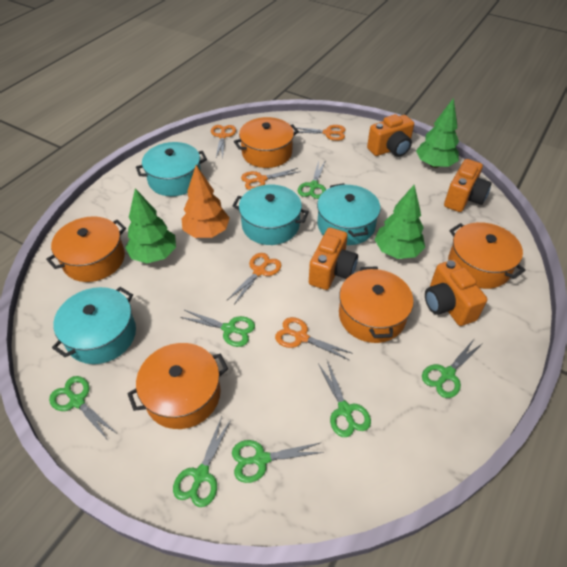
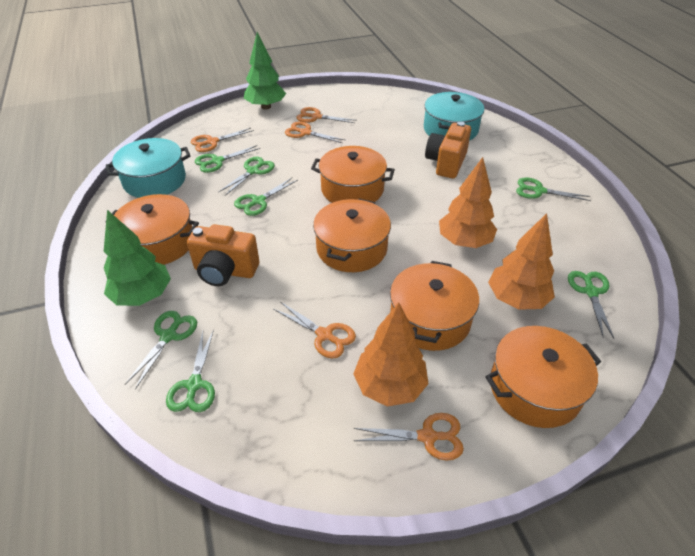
green tree: 3 -> 2
orange camera: 4 -> 2
orange tree: 1 -> 3
turquoise pot: 4 -> 2

